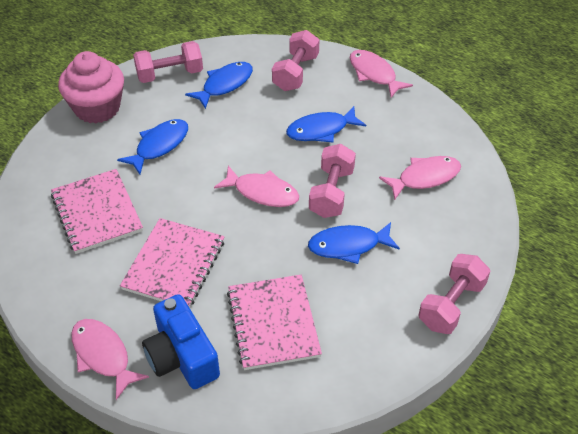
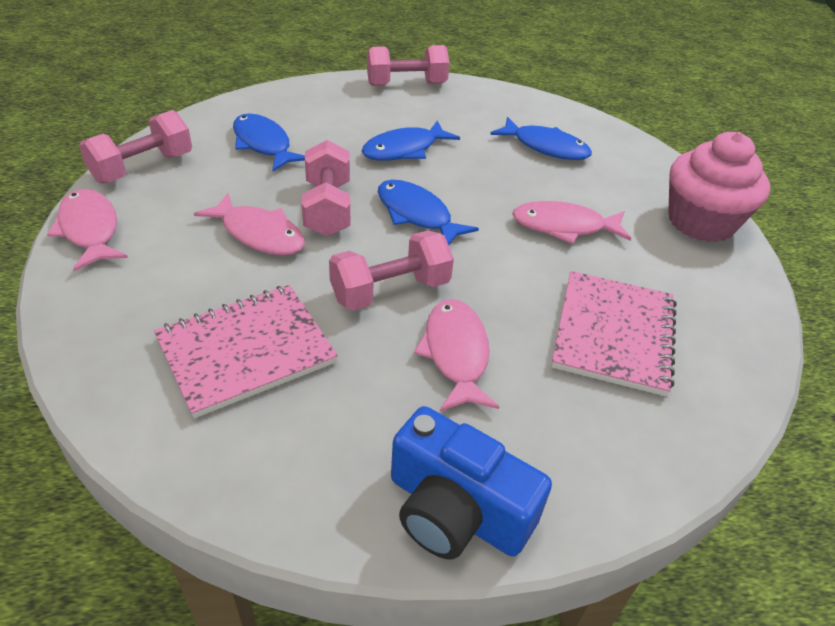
pink notebook: 3 -> 2

